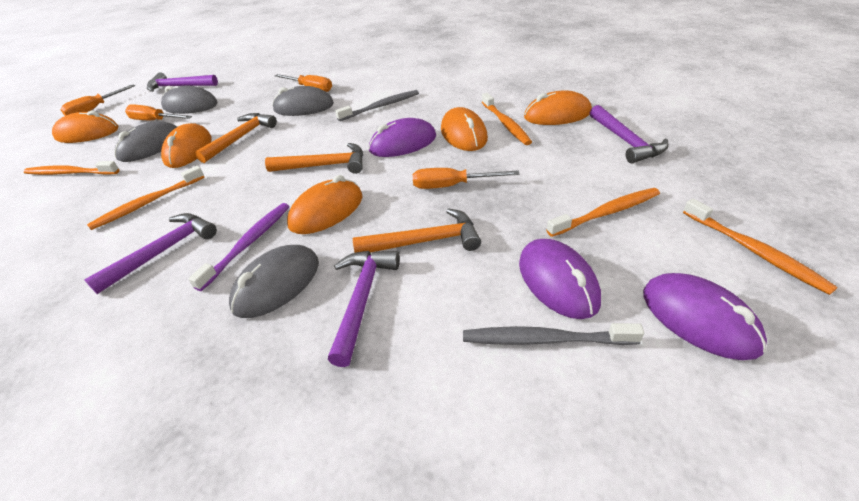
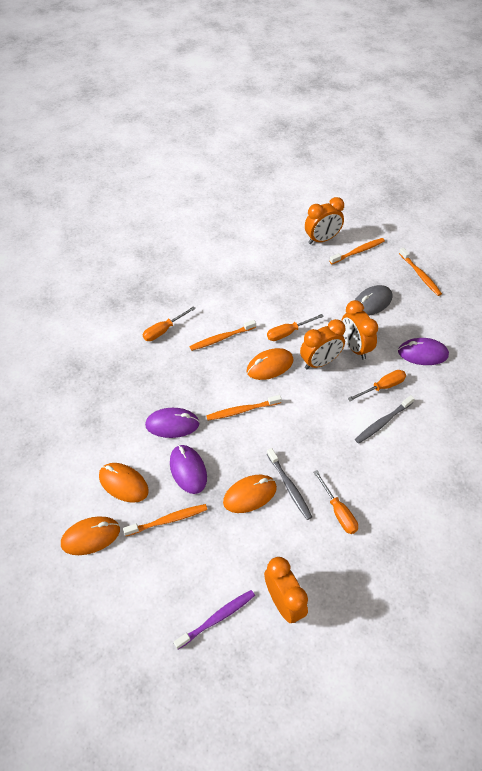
grey mouse: 4 -> 1
orange clock: 0 -> 4
orange hammer: 3 -> 0
orange mouse: 5 -> 4
purple hammer: 4 -> 0

